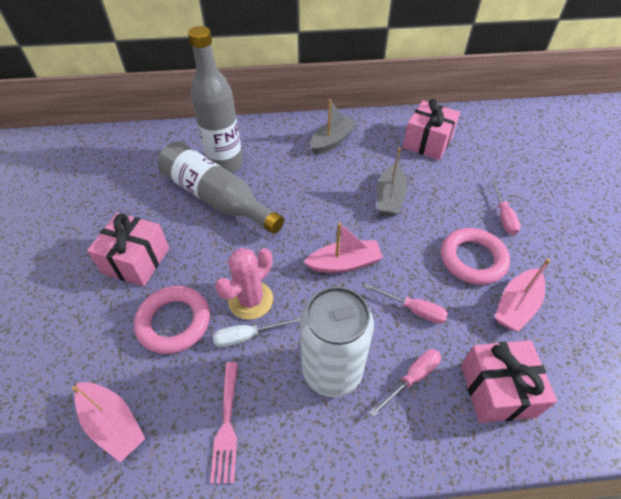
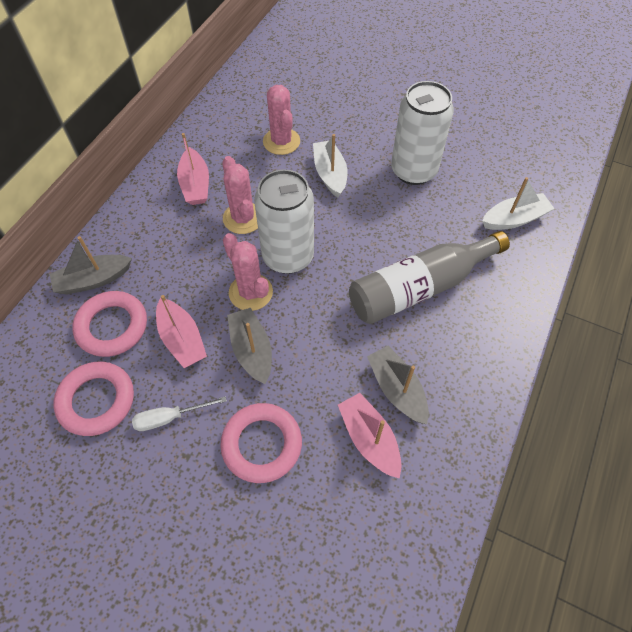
grey boat: 2 -> 3
grey bottle: 2 -> 1
pink cactus: 1 -> 3
pink fork: 1 -> 0
pink gift: 3 -> 0
pink ring: 2 -> 3
pink screwdriver: 3 -> 0
white boat: 0 -> 2
white can: 1 -> 2

